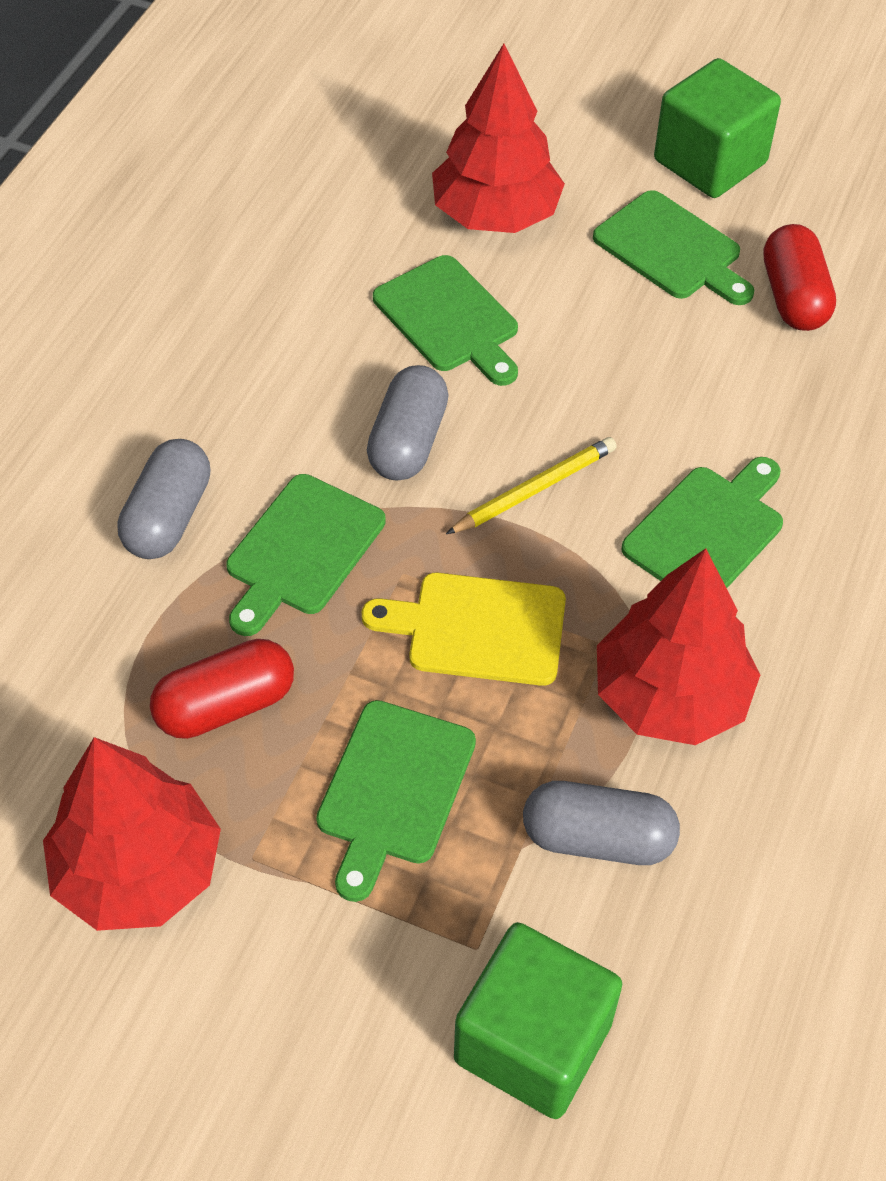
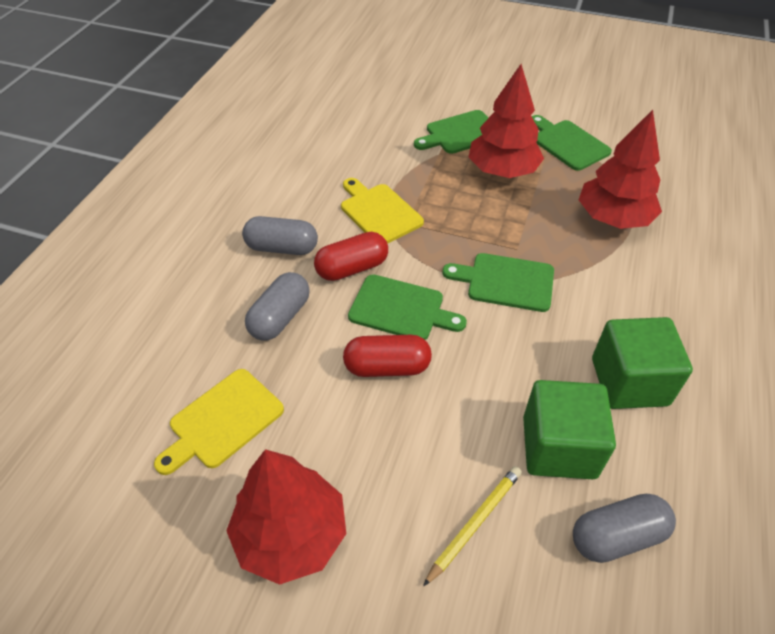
green cutting board: 5 -> 4
yellow cutting board: 1 -> 2

